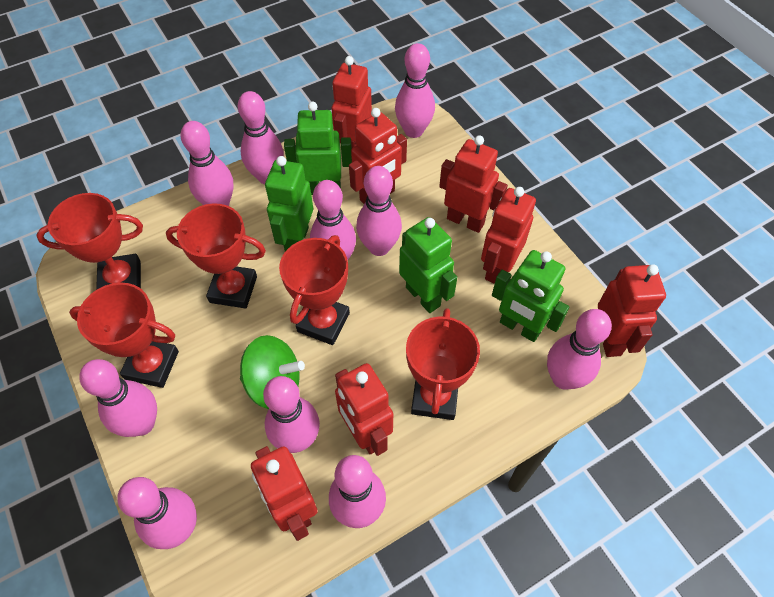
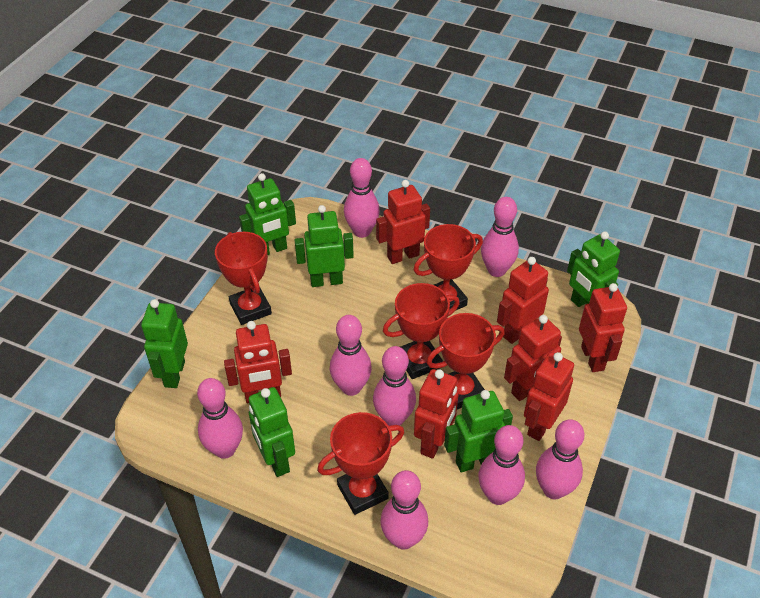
green robot: 4 -> 6
green spinning top: 1 -> 0
pink bowling pin: 10 -> 8

